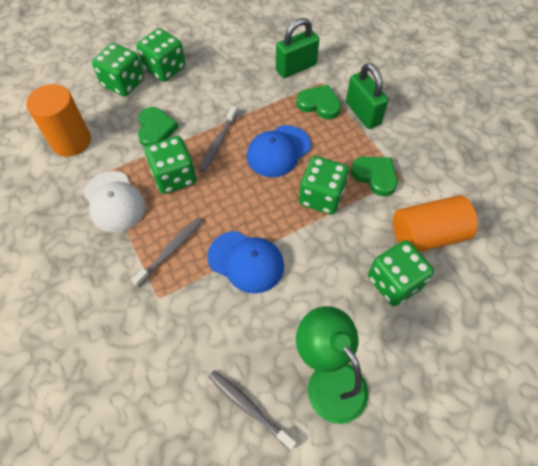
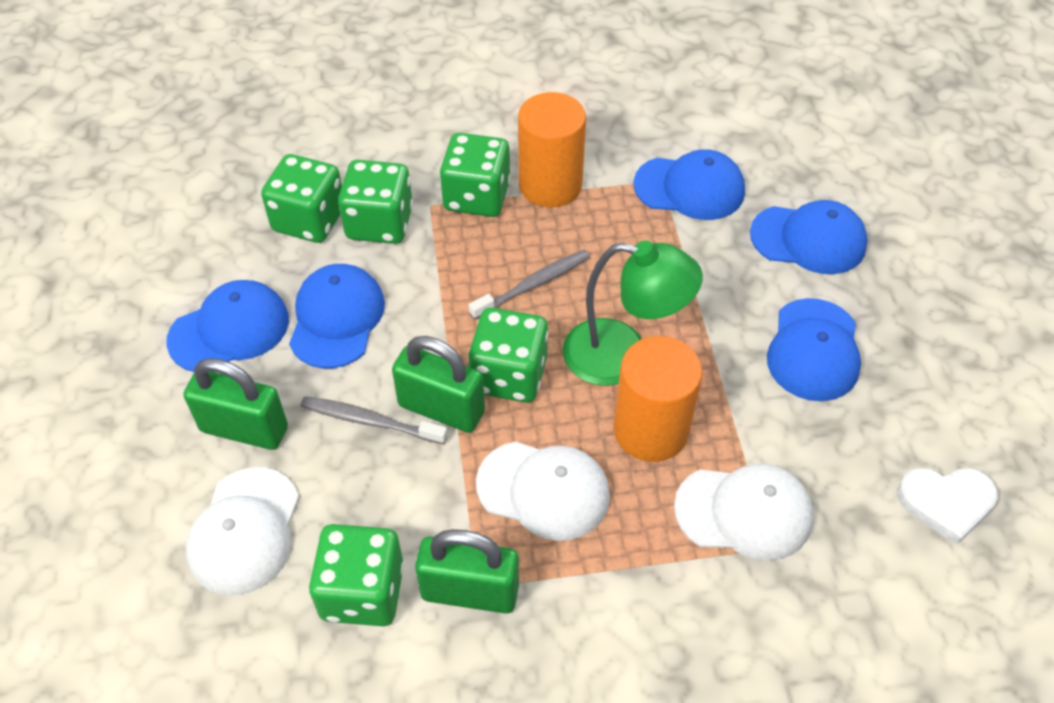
blue cap: 2 -> 5
green heart: 3 -> 0
green padlock: 2 -> 3
grey toothbrush: 3 -> 2
white cap: 1 -> 3
white heart: 0 -> 1

